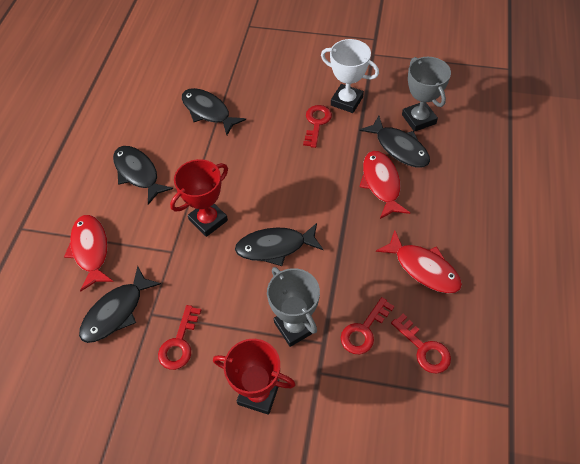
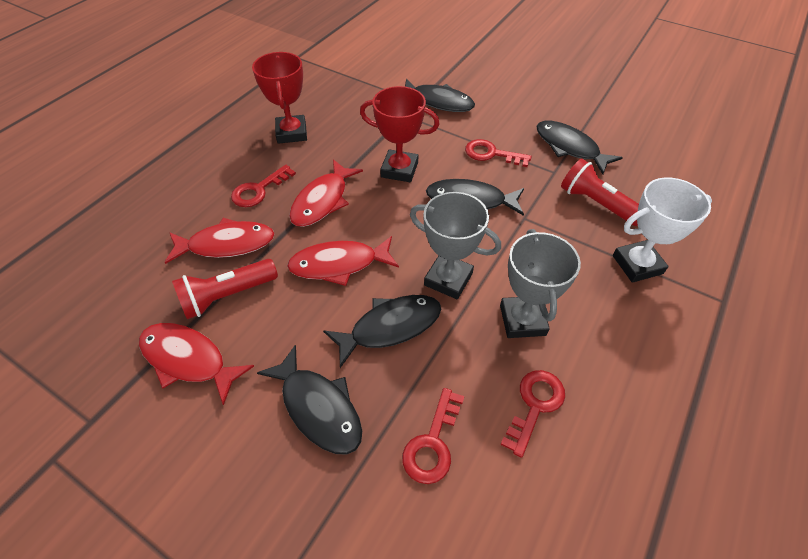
red fish: 3 -> 4
red flashlight: 0 -> 2

